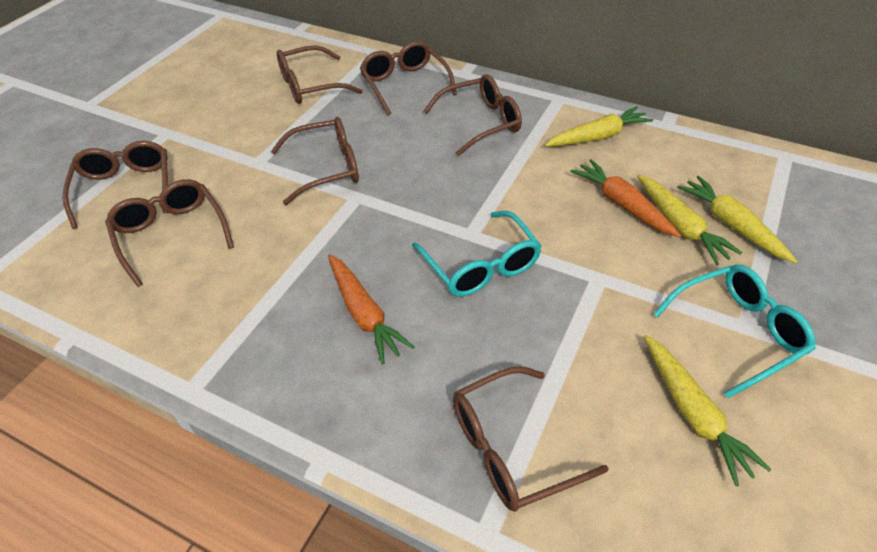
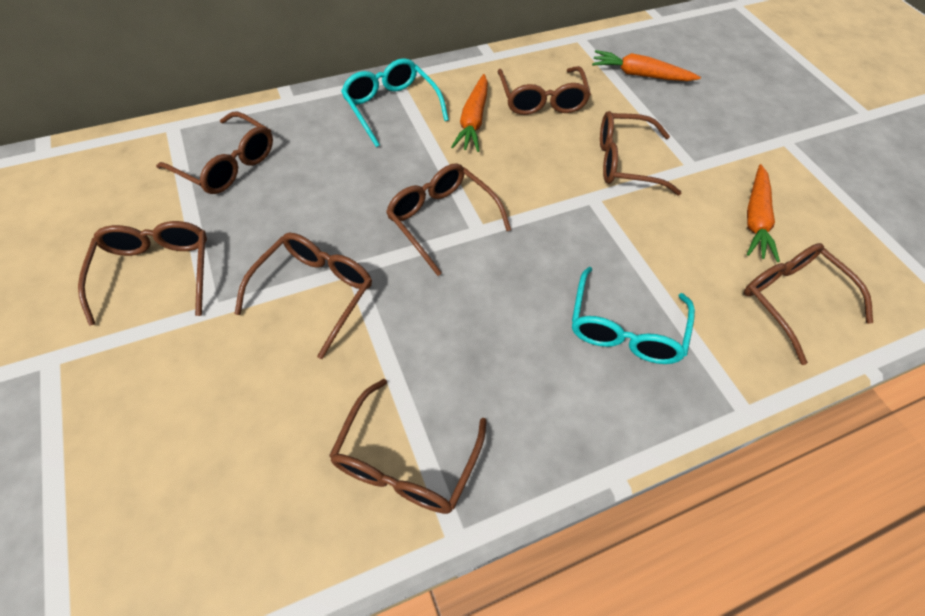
brown glasses: 7 -> 8
orange carrot: 2 -> 3
yellow carrot: 4 -> 0

